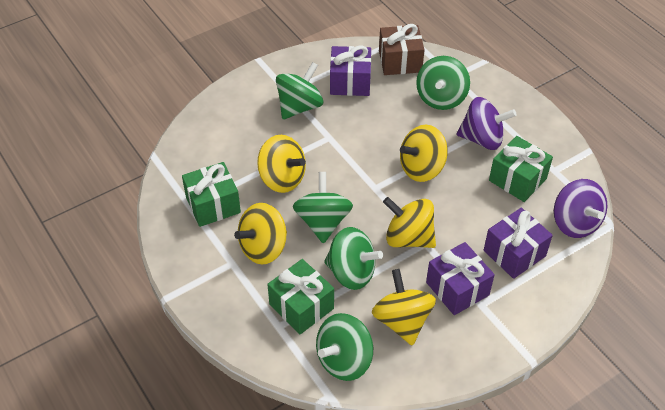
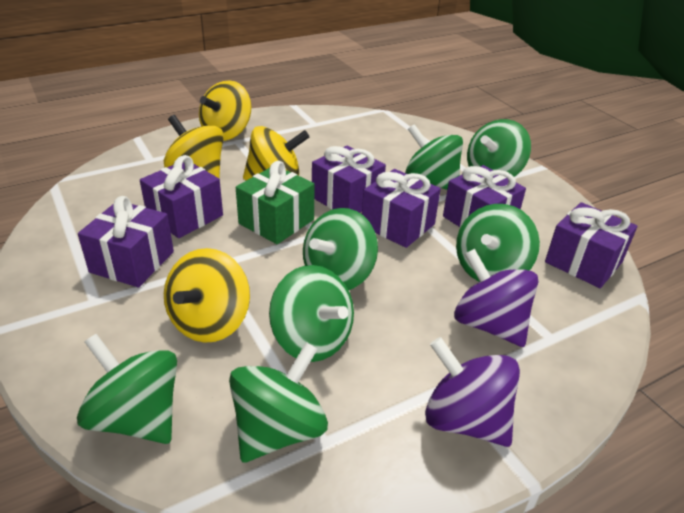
brown gift: 1 -> 0
green gift: 3 -> 1
green spinning top: 5 -> 7
purple gift: 3 -> 6
yellow spinning top: 5 -> 4

